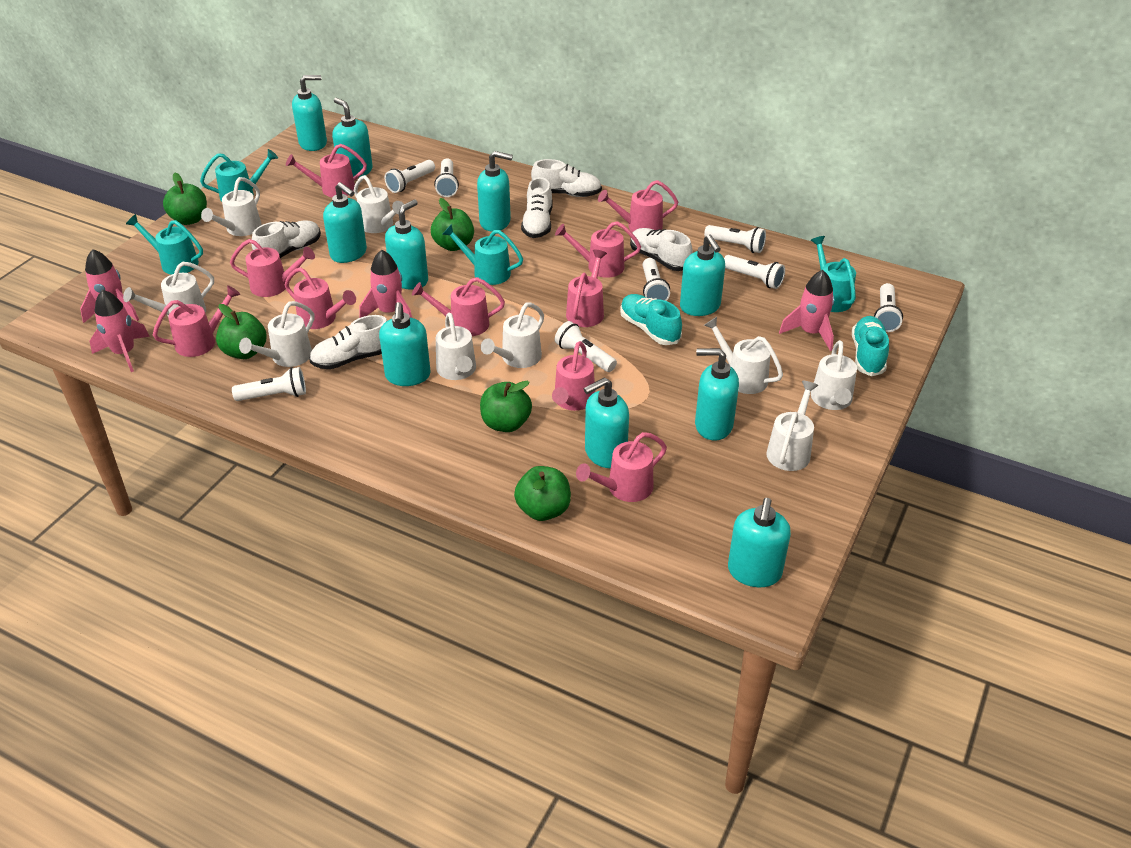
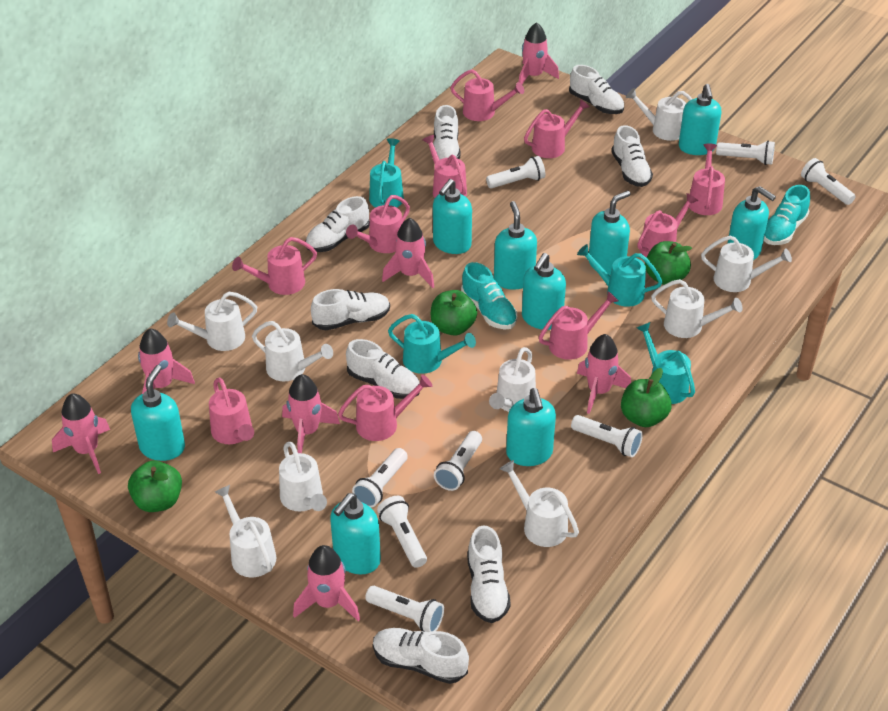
green apple: 5 -> 4
pink rocket: 4 -> 7
turquoise soap dispenser: 10 -> 9
white shoe: 5 -> 8

